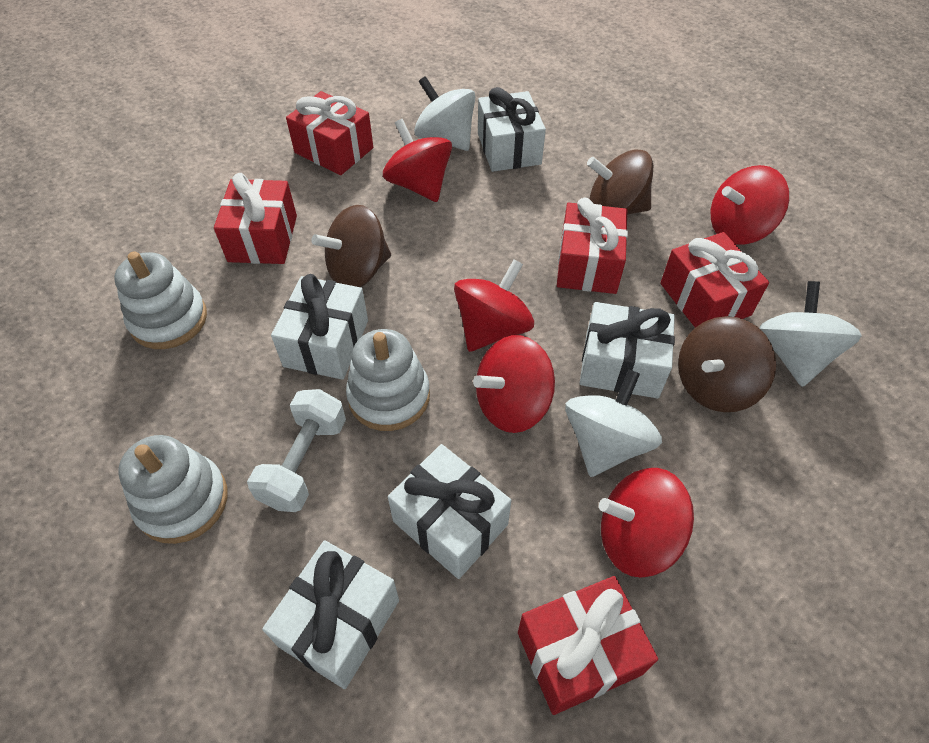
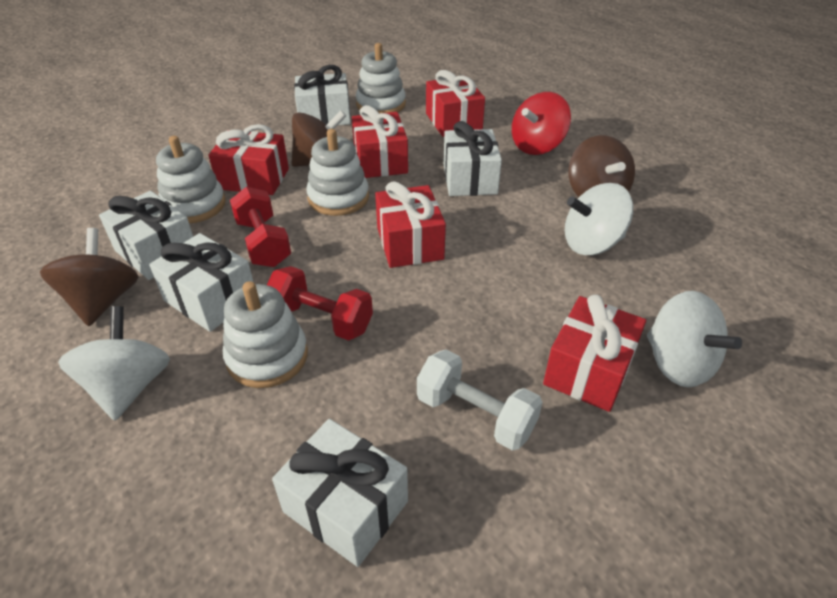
red dumbbell: 0 -> 2
red spinning top: 5 -> 1
white stacking toy: 3 -> 4

